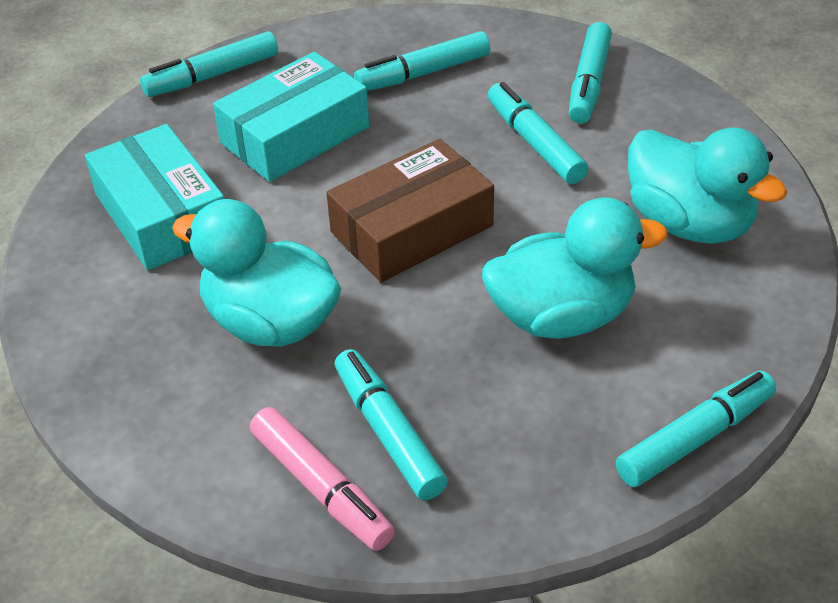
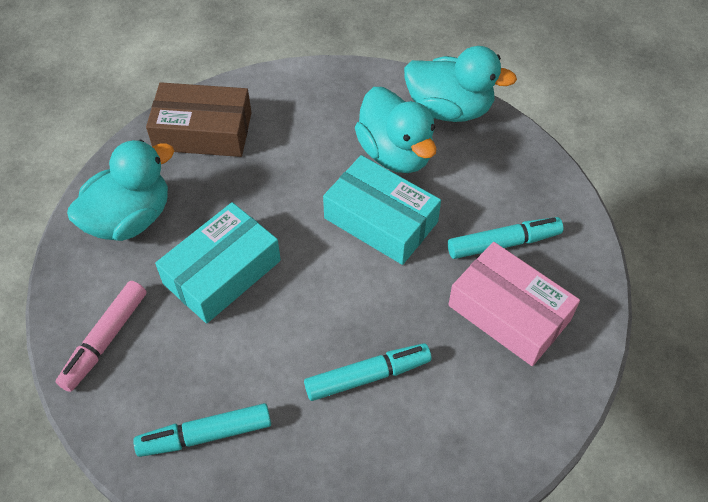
pink box: 0 -> 1
turquoise marker: 6 -> 3

